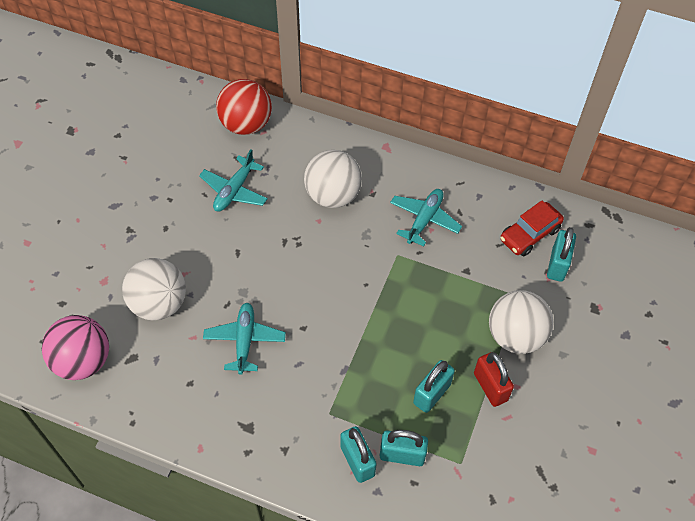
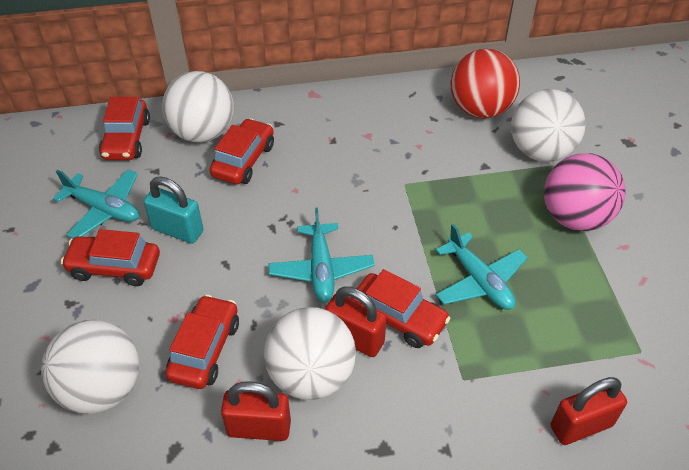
red car: 1 -> 5
red padlock: 1 -> 3
turquoise padlock: 4 -> 1
white ball: 3 -> 4

